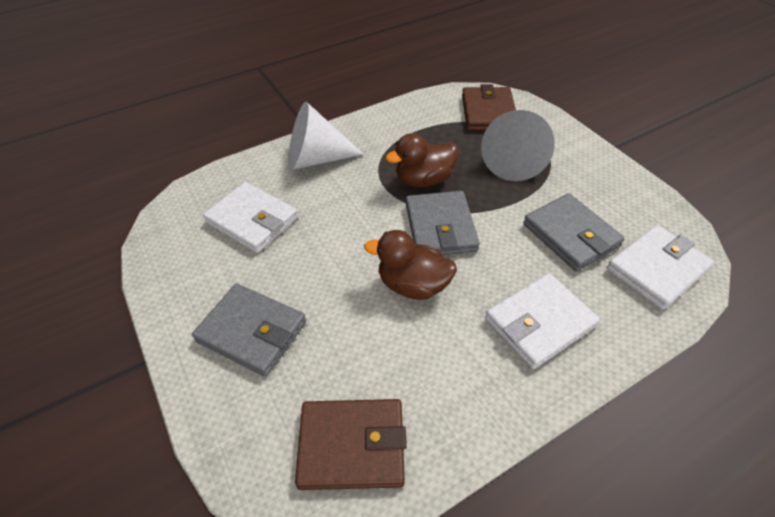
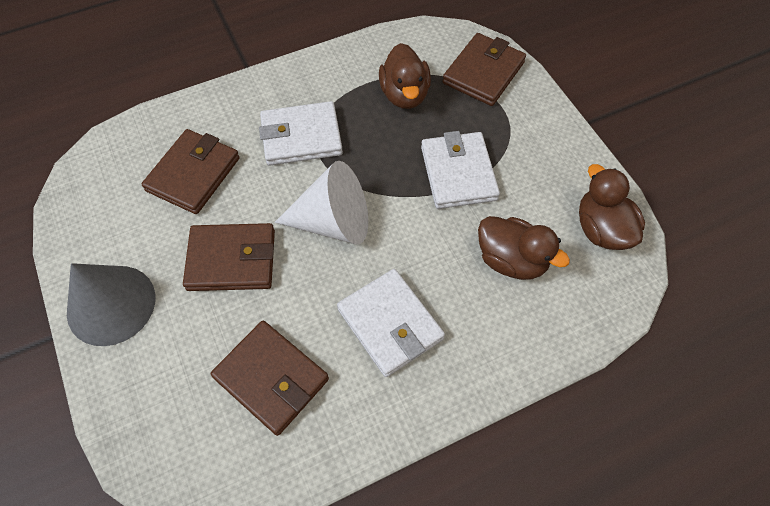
brown duck: 2 -> 3
brown wallet: 2 -> 4
grey wallet: 3 -> 0

